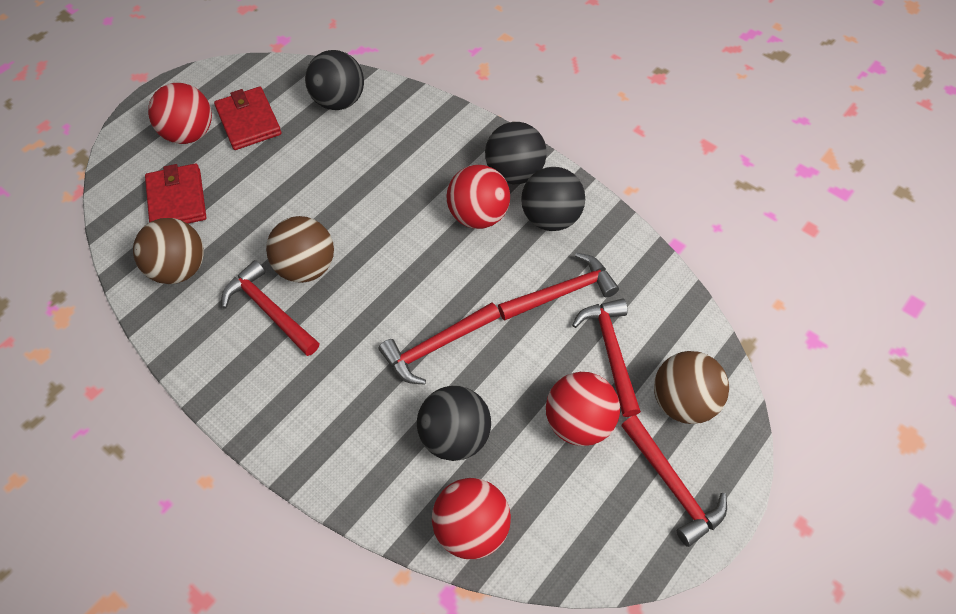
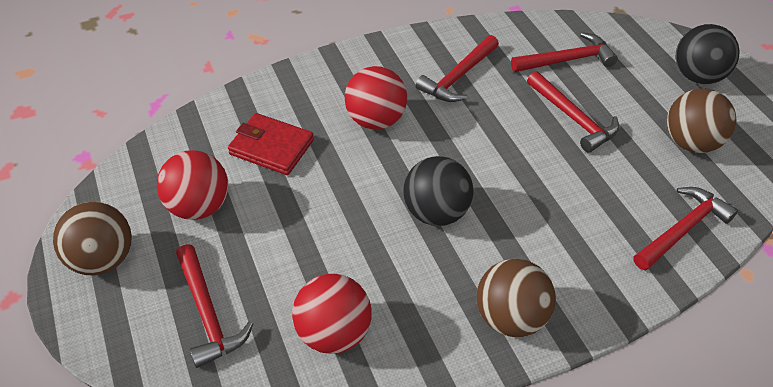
black ball: 4 -> 2
red ball: 4 -> 3
red wallet: 2 -> 1

